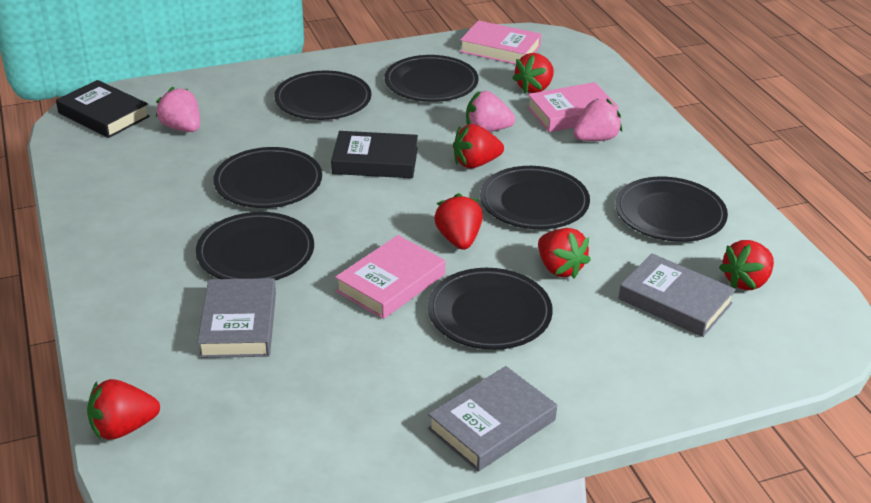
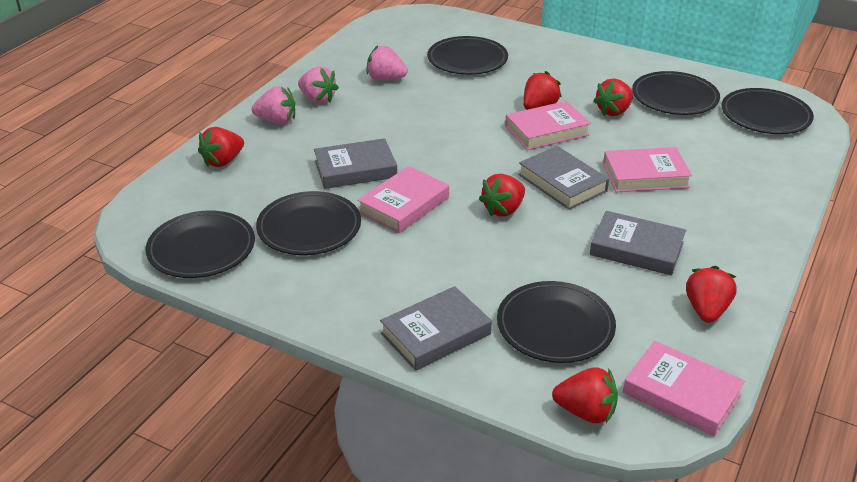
black book: 2 -> 0
black plate: 7 -> 6
grey book: 3 -> 4
pink book: 3 -> 4

